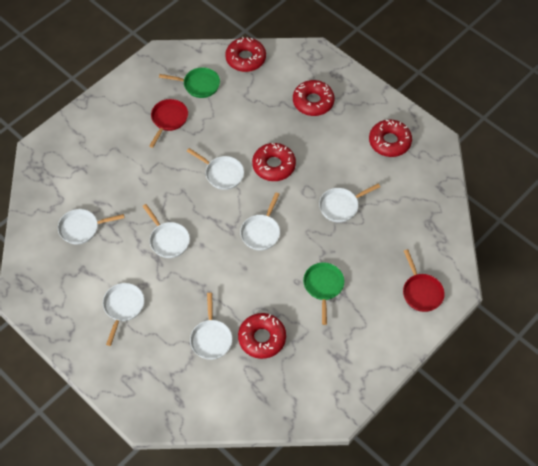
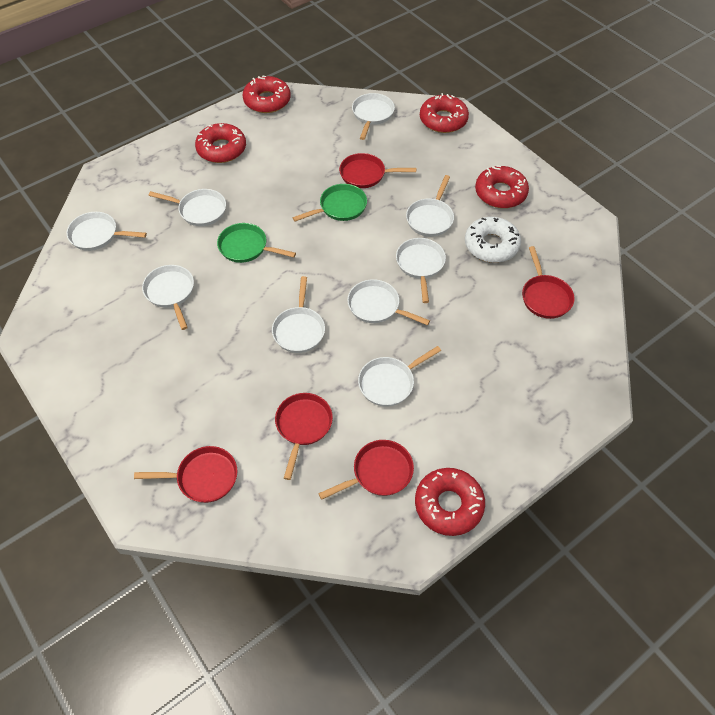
red pan: 2 -> 5
white donut: 0 -> 1
white pan: 7 -> 9

